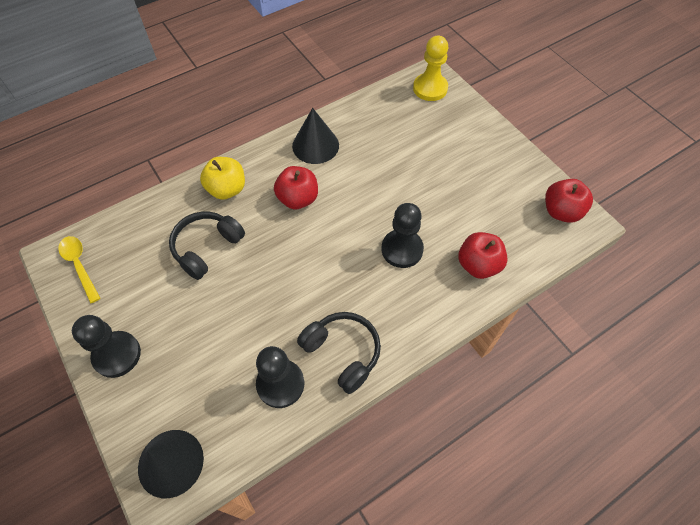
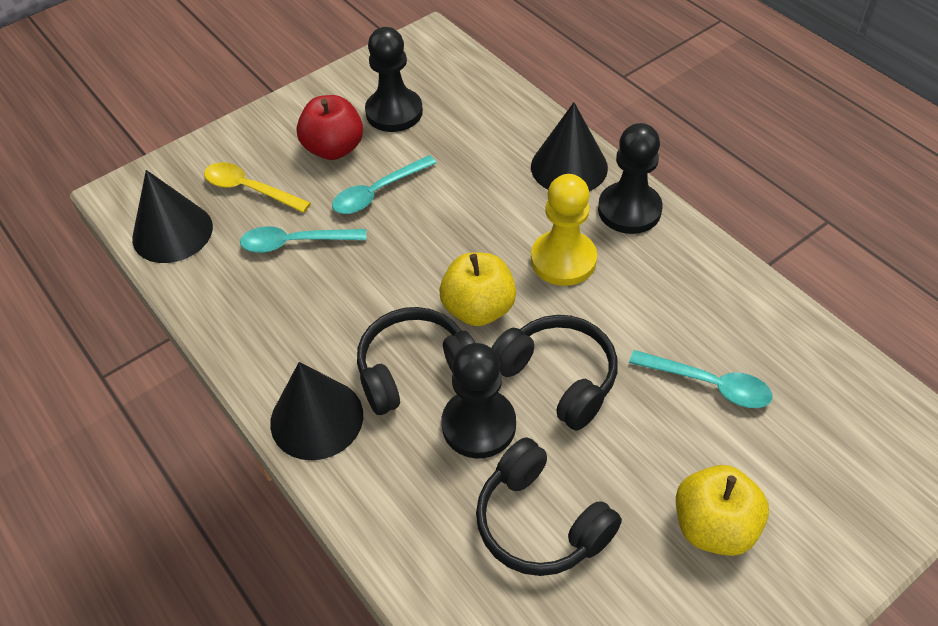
black cone: 2 -> 3
black headphones: 2 -> 3
red apple: 3 -> 1
turquoise spoon: 0 -> 3
yellow apple: 1 -> 2

